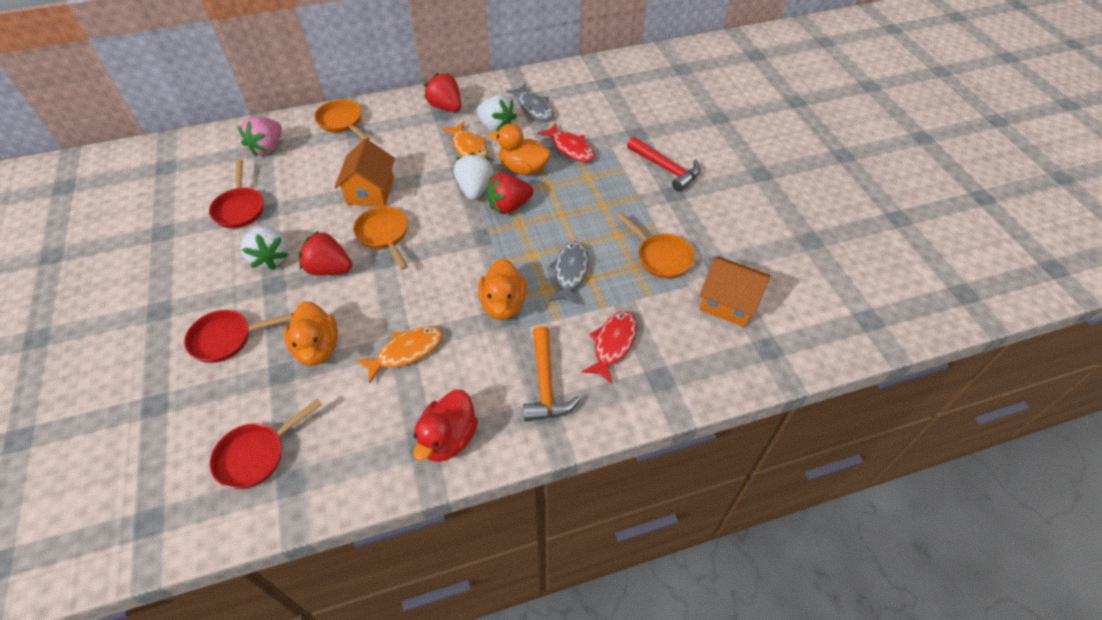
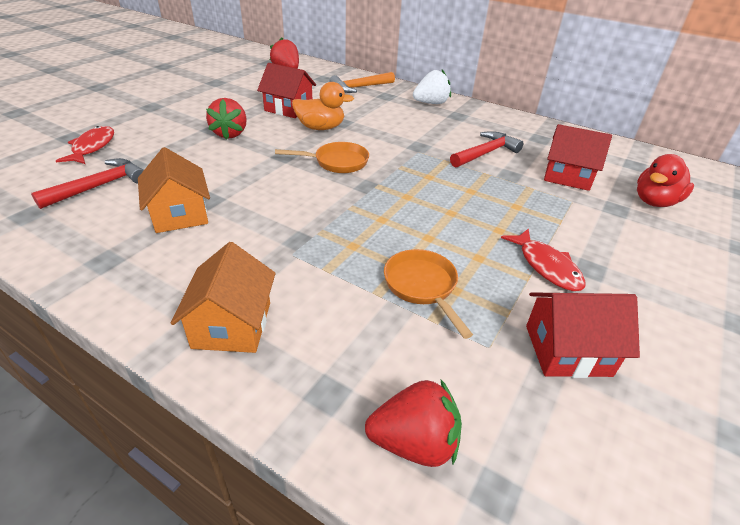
grey fish: 2 -> 0
orange duck: 3 -> 1
orange fish: 2 -> 0
orange pan: 3 -> 2
pink strawberry: 1 -> 0
red hammer: 1 -> 2
red house: 0 -> 3
red pan: 3 -> 0
white strawberry: 3 -> 1

